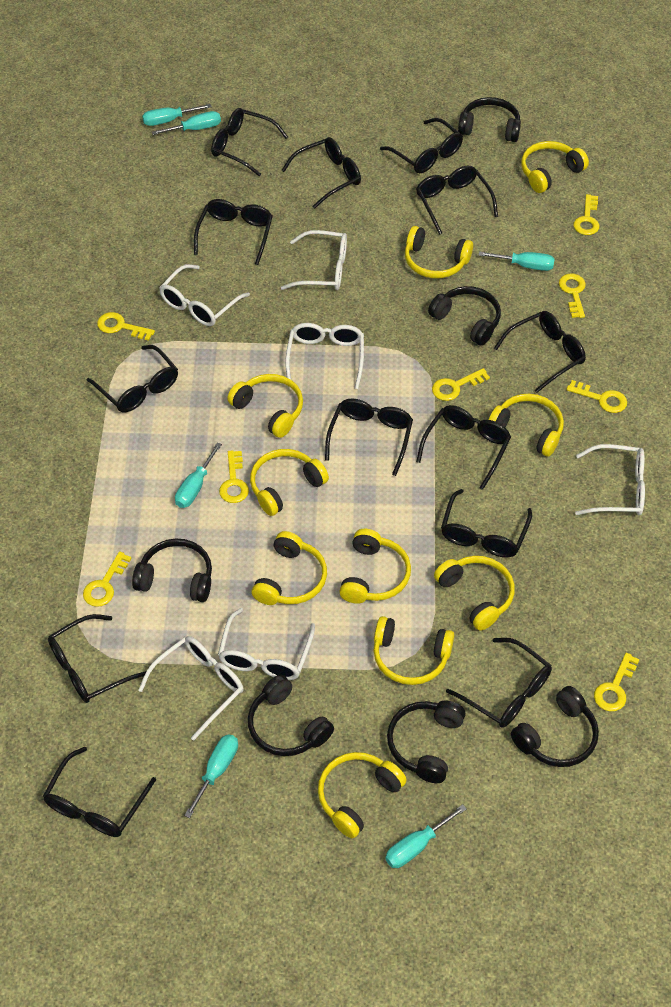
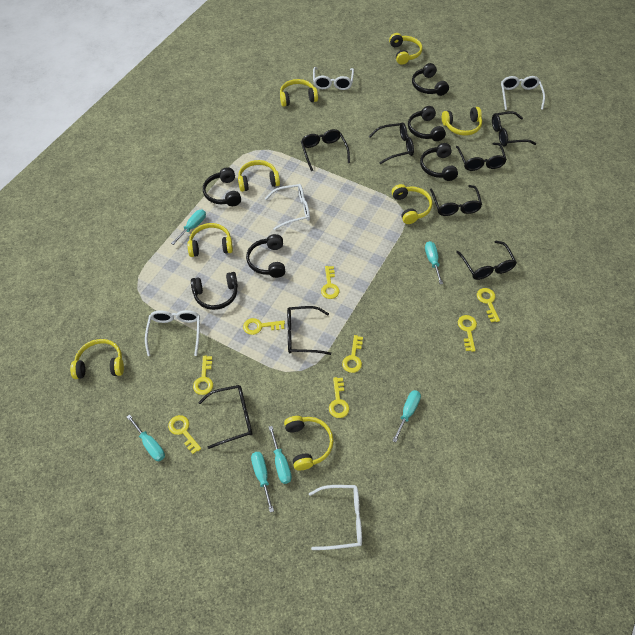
black glasses: 13 -> 8
white glasses: 6 -> 5
yellow headphones: 10 -> 8

